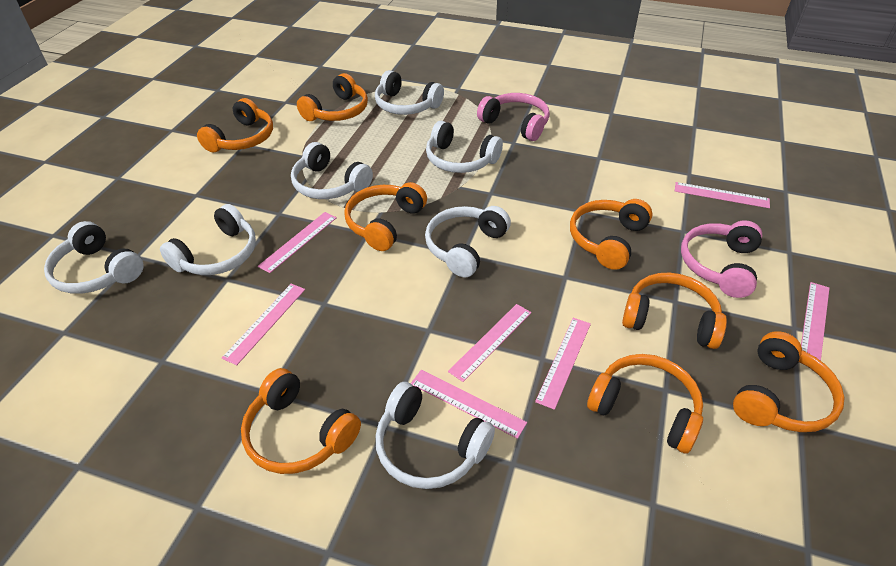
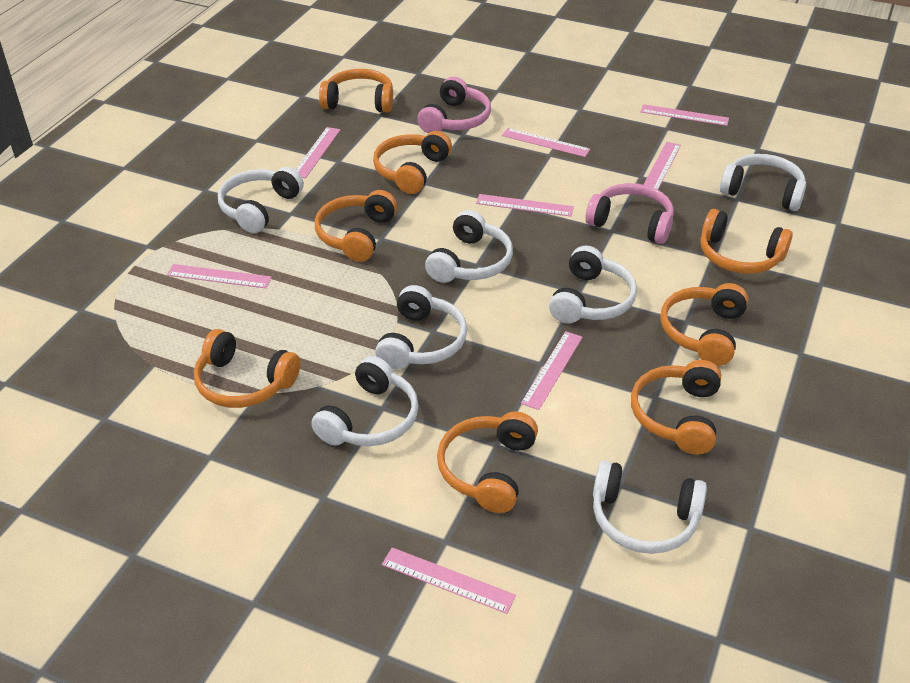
pink ruler: 7 -> 8

